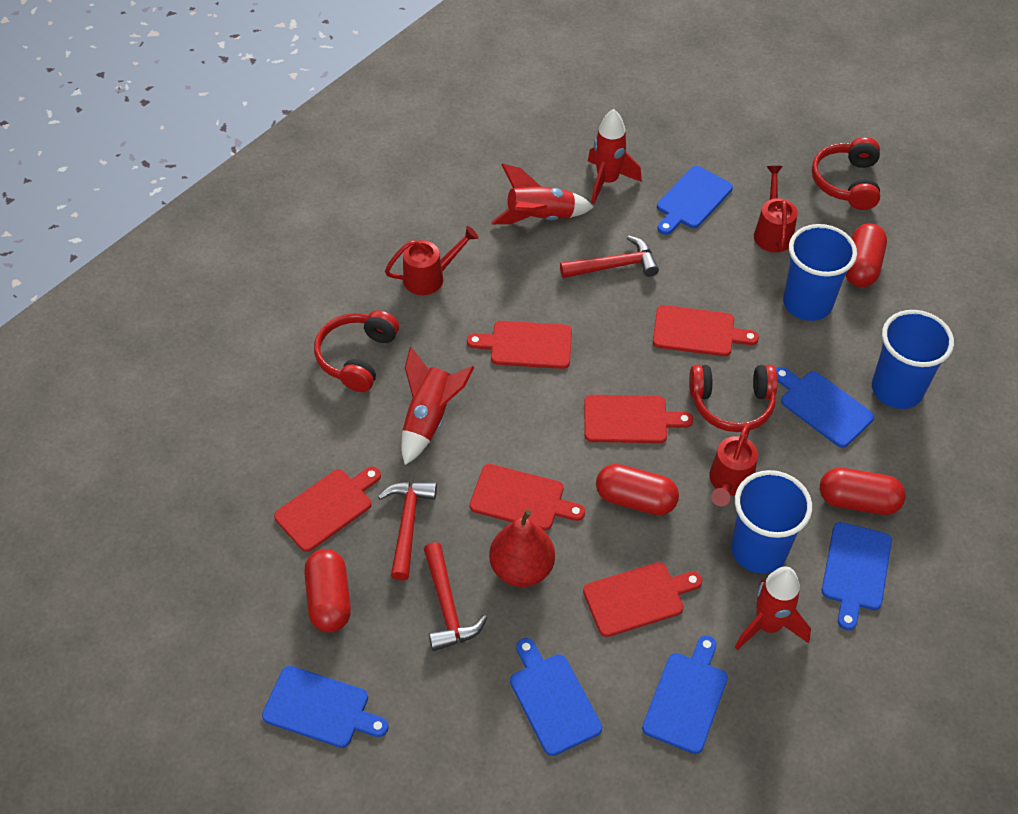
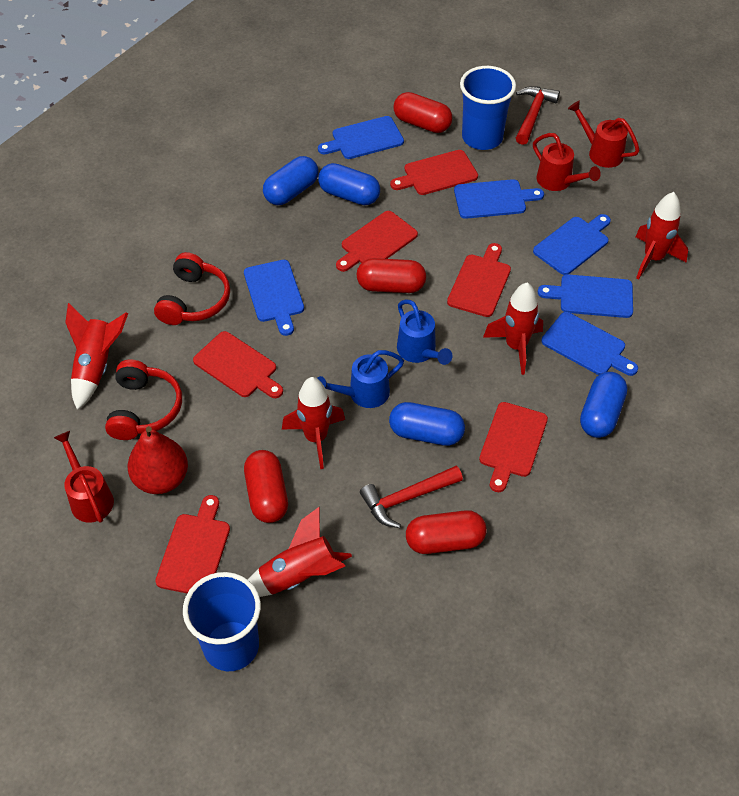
blue capsule: 0 -> 4
blue cup: 3 -> 2
blue watering can: 0 -> 2
red hammer: 3 -> 2
red headphones: 3 -> 2
red rocket: 4 -> 5

